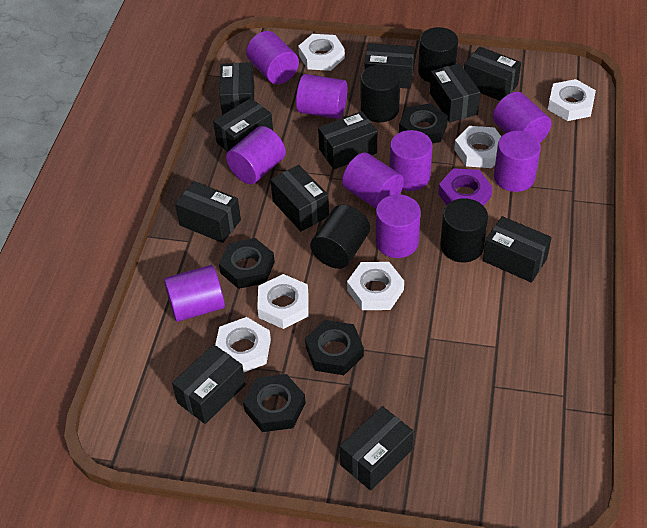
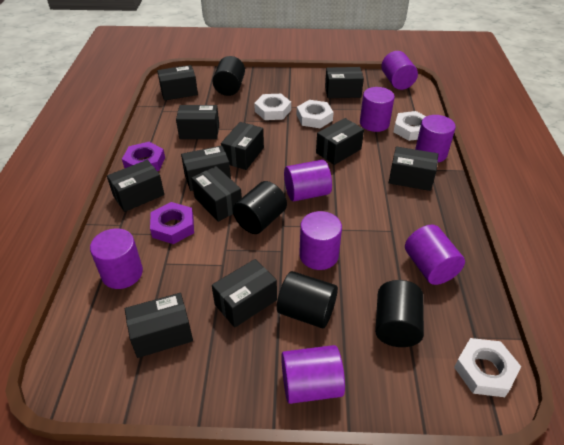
black nut: 4 -> 0
purple cylinder: 9 -> 8
purple nut: 1 -> 2
white nut: 6 -> 4

